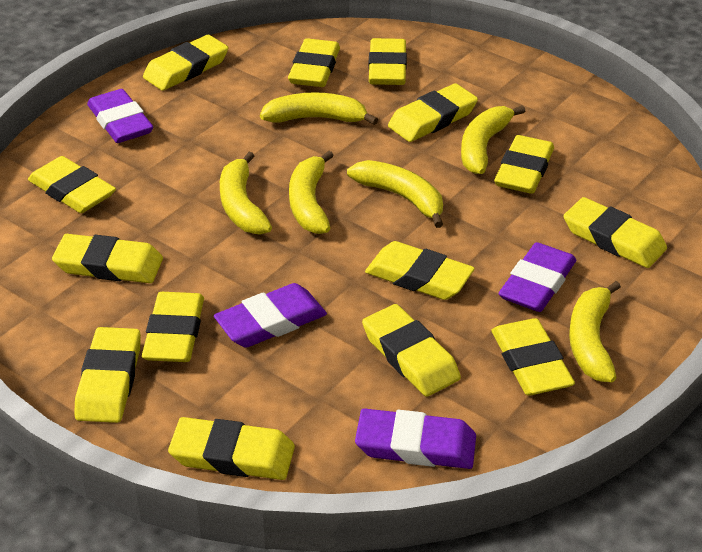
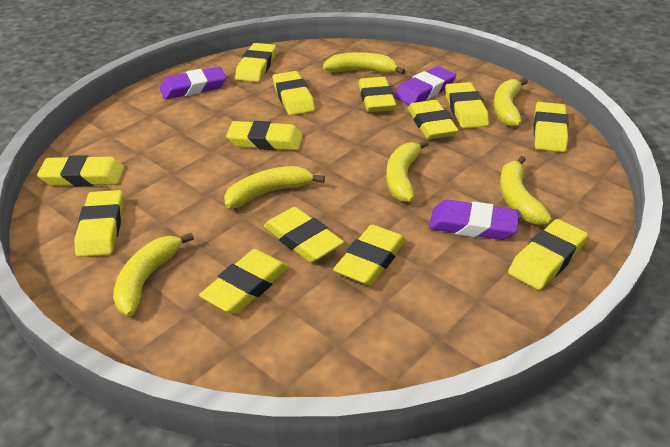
purple eraser: 4 -> 3
yellow eraser: 14 -> 13

